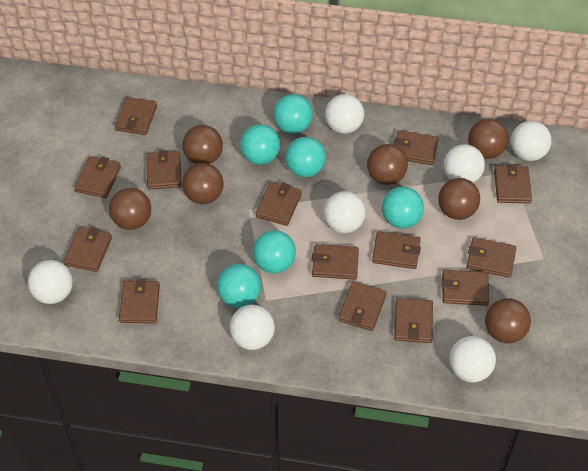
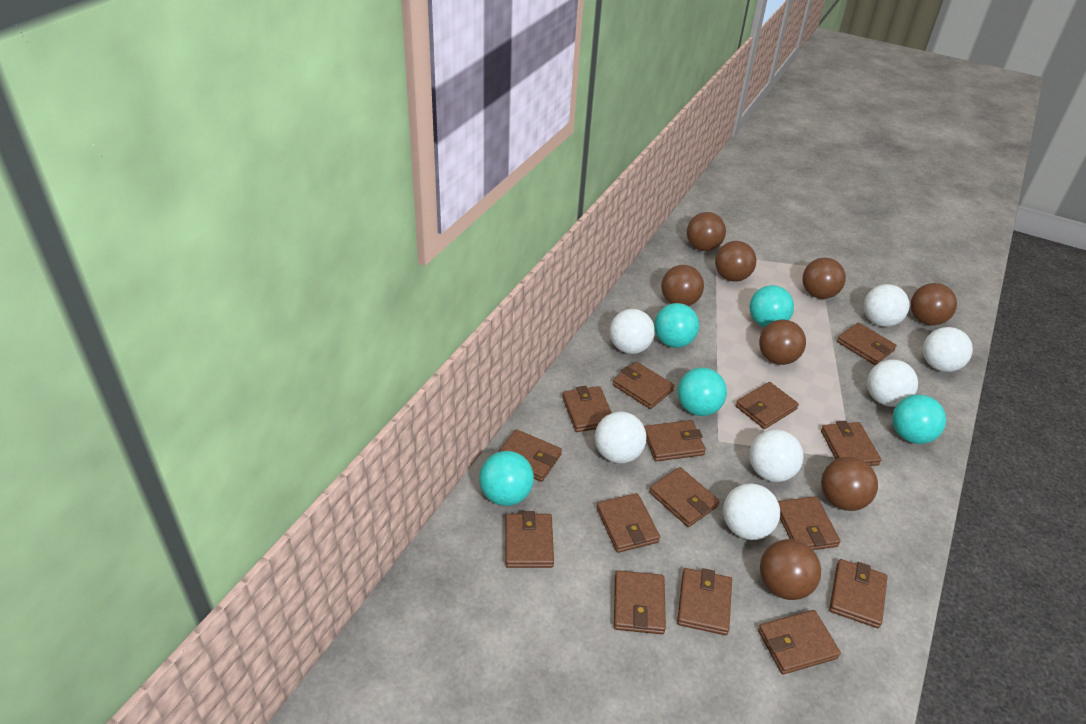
brown ball: 7 -> 8
brown wallet: 14 -> 15
turquoise ball: 6 -> 5

